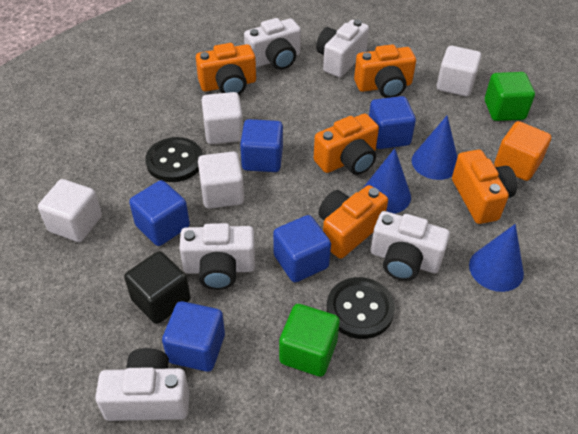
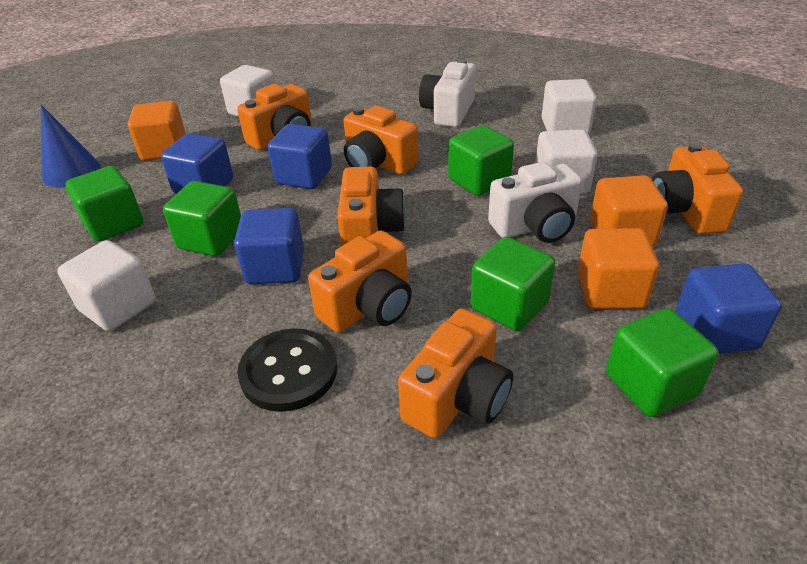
black button: 2 -> 1
black cube: 1 -> 0
blue cone: 3 -> 1
blue cube: 5 -> 4
green cube: 2 -> 5
orange camera: 5 -> 6
orange cube: 1 -> 3
white camera: 5 -> 2

